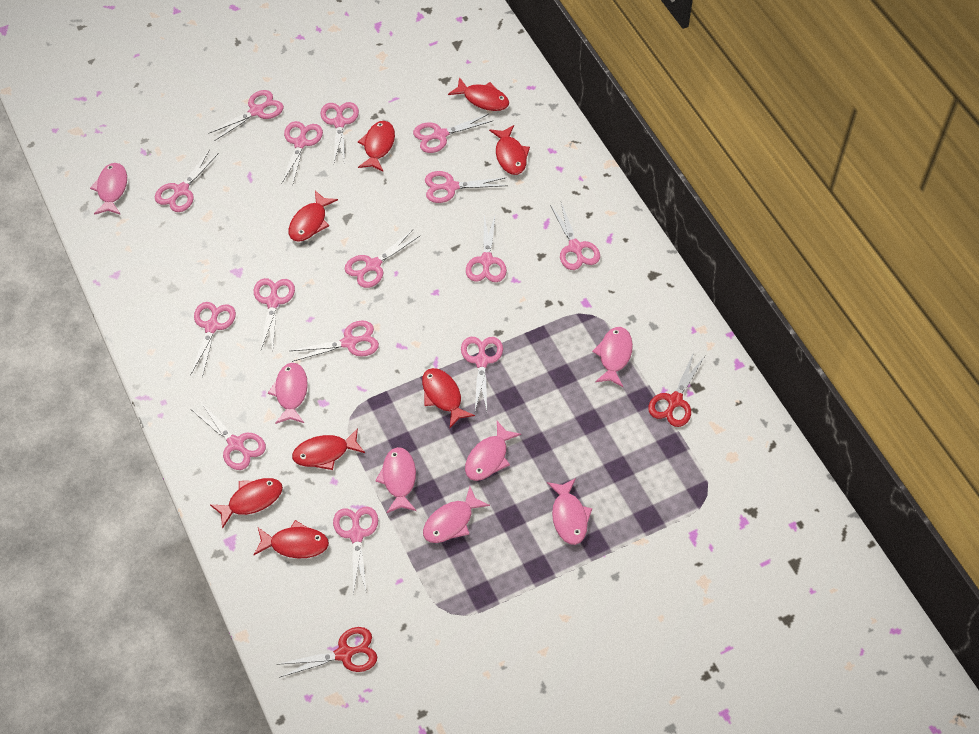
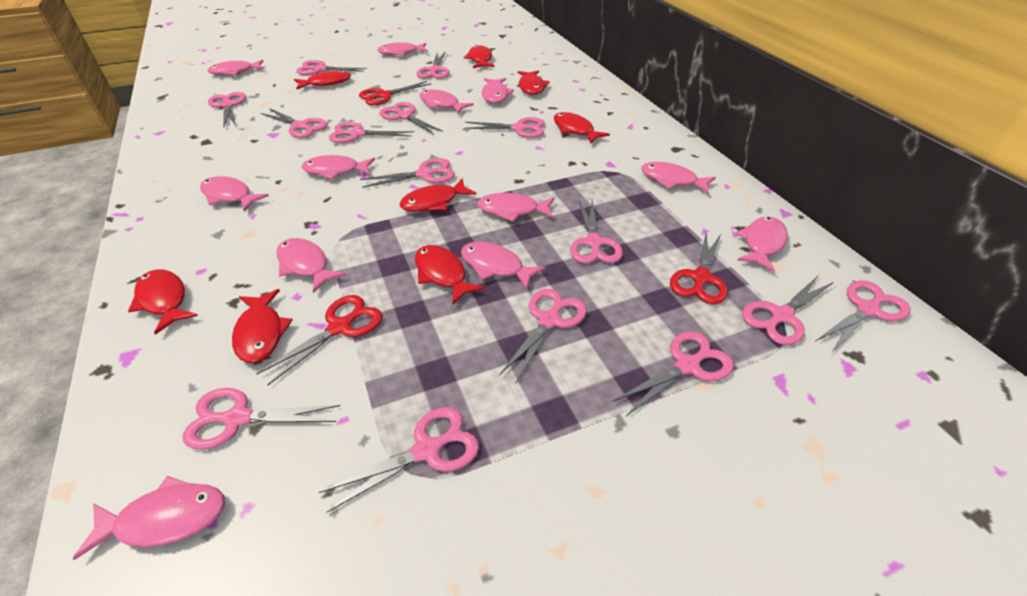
pink fish: 7 -> 12
red scissors: 2 -> 3

